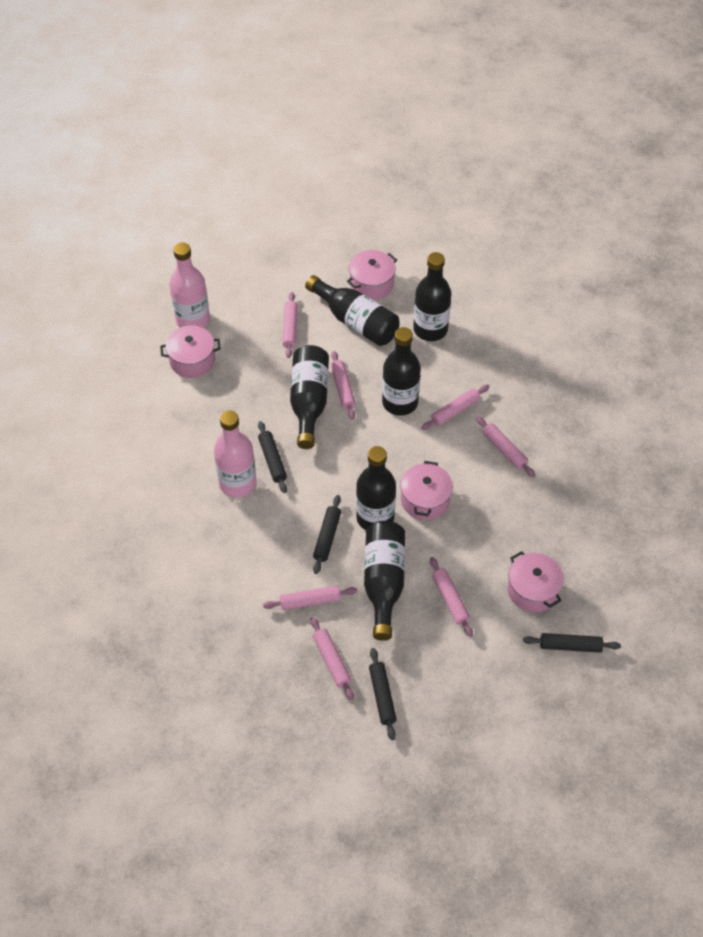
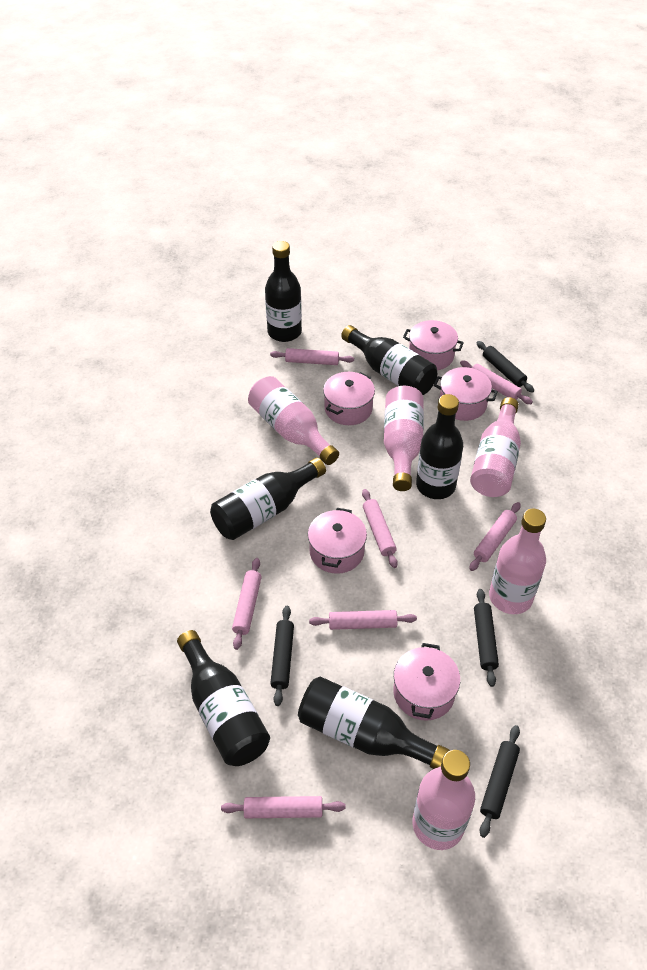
pink bottle: 2 -> 5
pink pot: 4 -> 5

